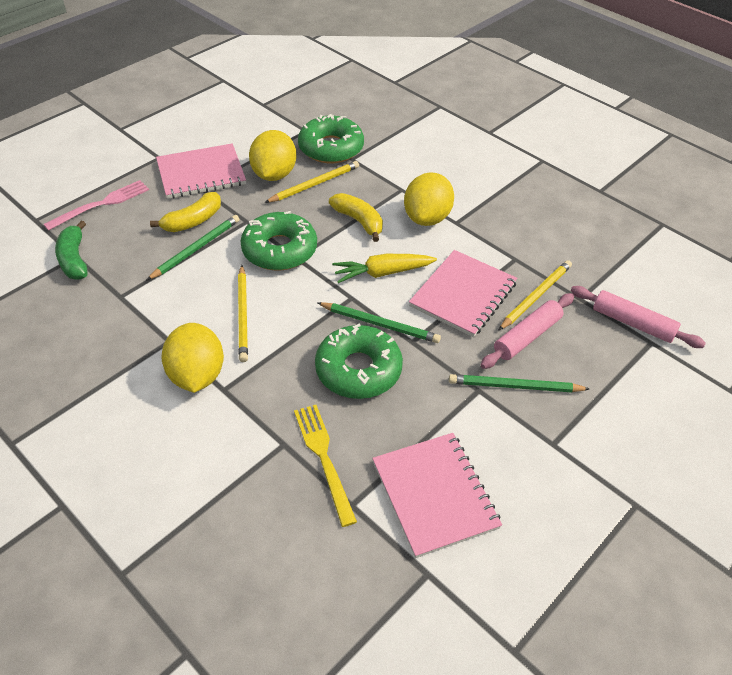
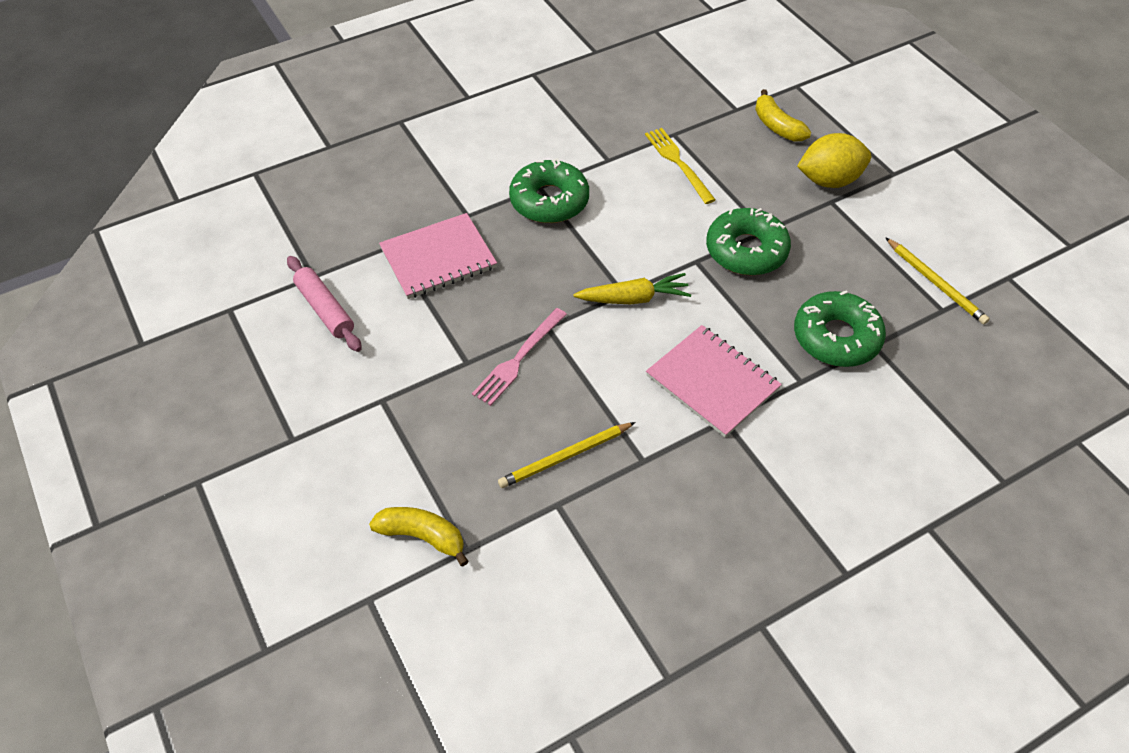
green banana: 1 -> 0
green pencil: 3 -> 0
pink notebook: 3 -> 2
pink rolling pin: 2 -> 1
yellow lemon: 3 -> 1
yellow pencil: 3 -> 2

